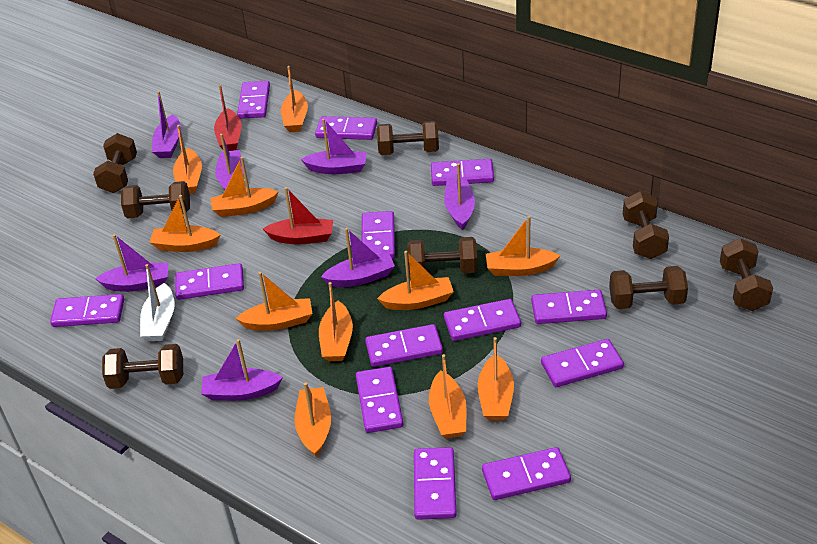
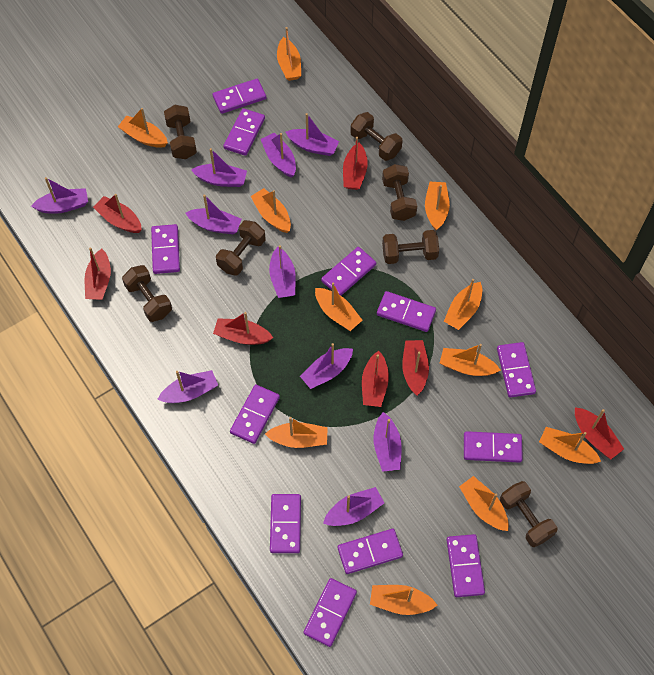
brown dumbbell: 8 -> 7
purple boat: 7 -> 10
purple domino: 13 -> 12
red boat: 2 -> 7
white boat: 1 -> 0

